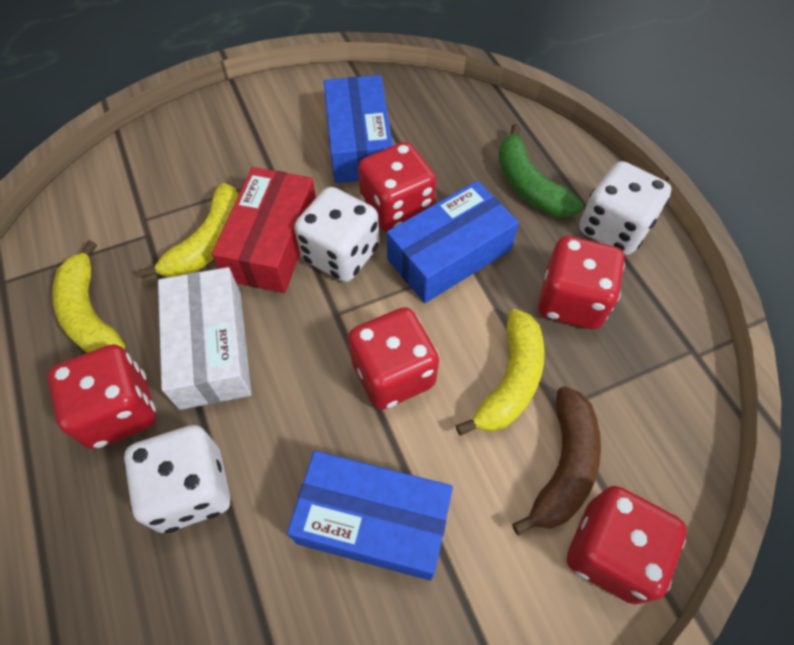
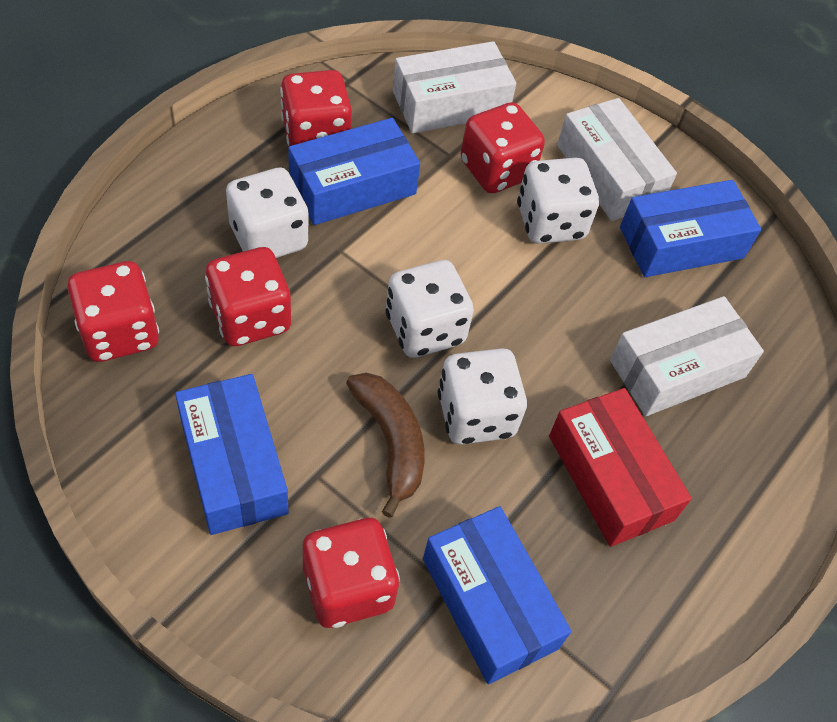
blue box: 3 -> 4
green banana: 1 -> 0
white box: 1 -> 3
white dice: 3 -> 4
yellow banana: 3 -> 0

